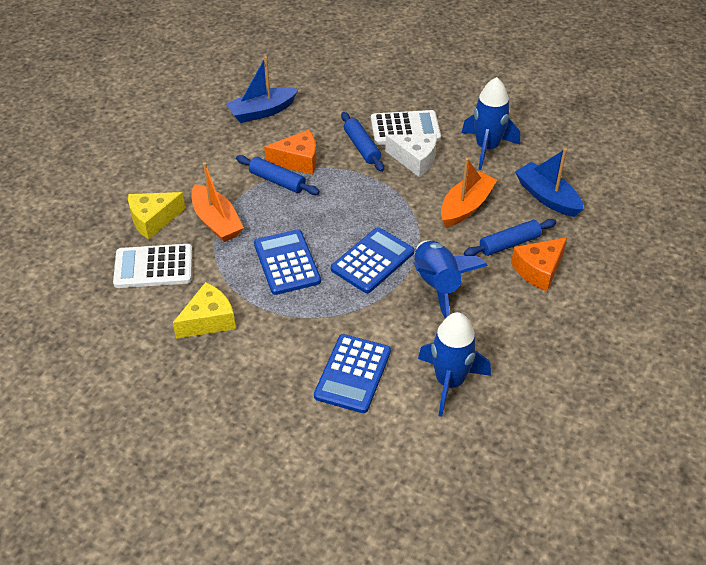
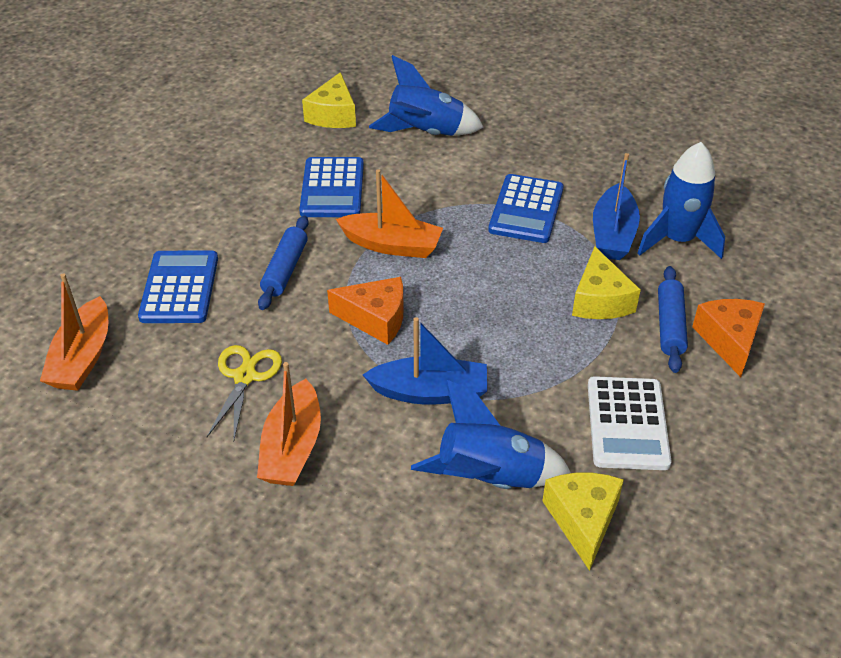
blue rolling pin: 3 -> 2
orange boat: 2 -> 3
white calculator: 2 -> 1
white cheese: 1 -> 0
yellow cheese: 2 -> 3
yellow scissors: 0 -> 1

